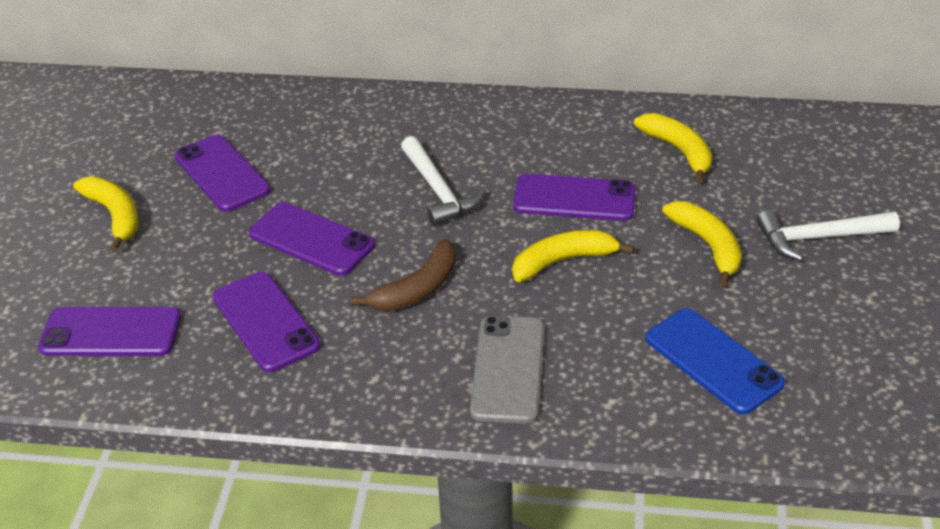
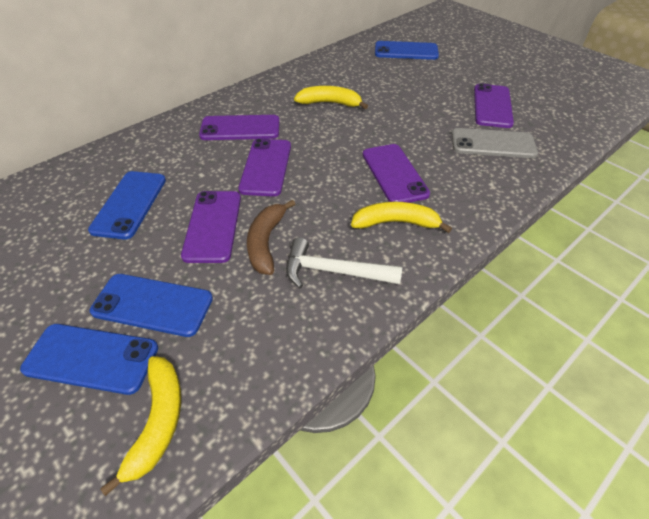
blue phone: 1 -> 4
white hammer: 2 -> 1
yellow banana: 4 -> 3

